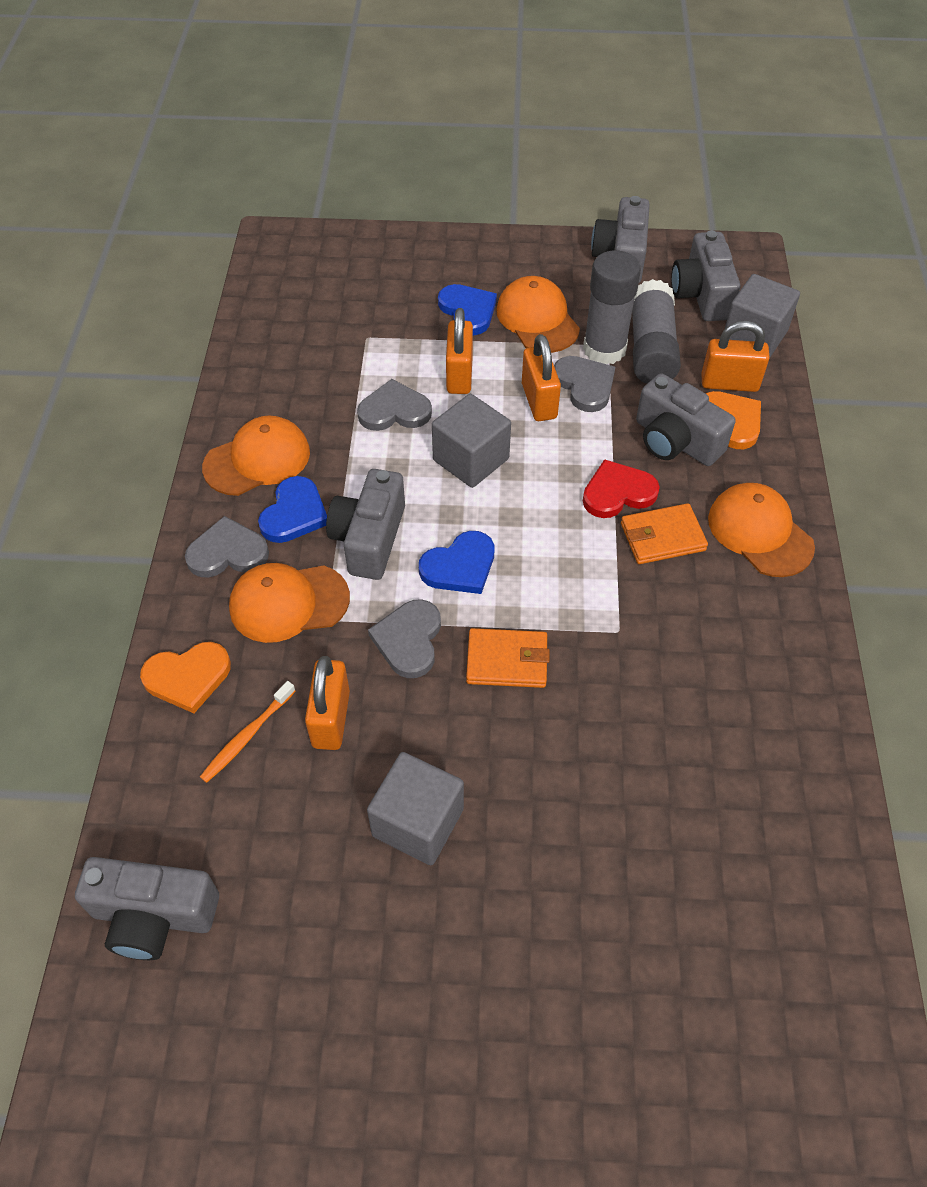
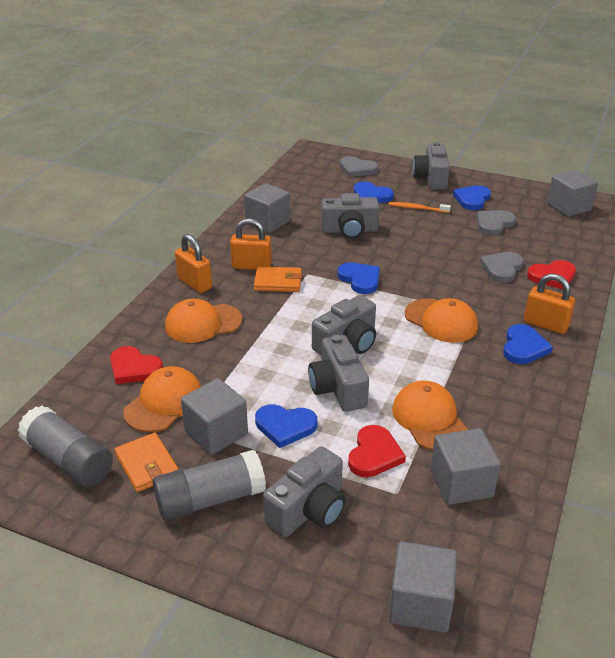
blue heart: 3 -> 5
grey cube: 3 -> 5
grey heart: 4 -> 3
orange heart: 2 -> 0
orange padlock: 4 -> 3
red heart: 1 -> 3

